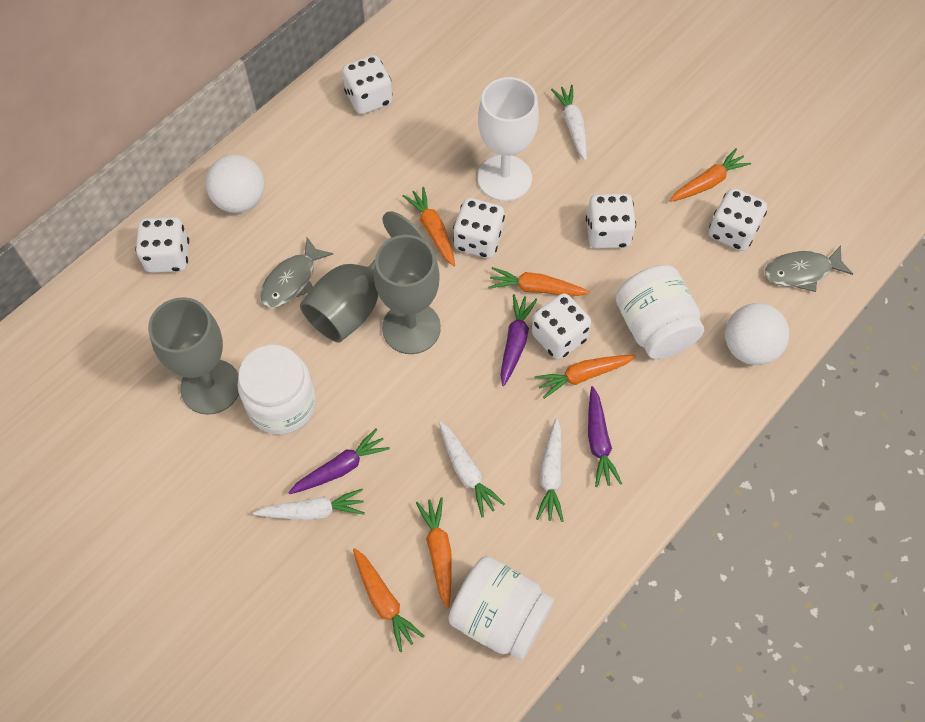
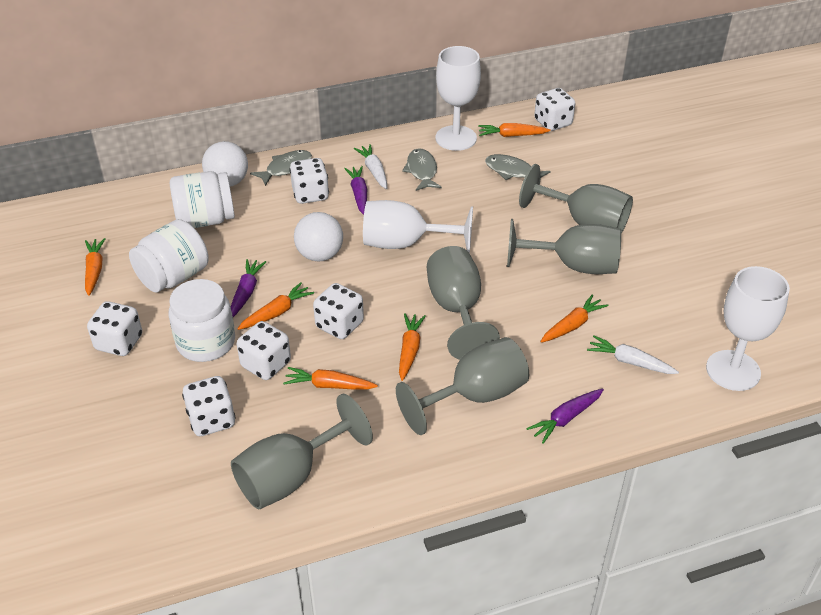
grey fish: 2 -> 3
grey goblet: 3 -> 5
white carrot: 4 -> 2
white goblet: 1 -> 3

